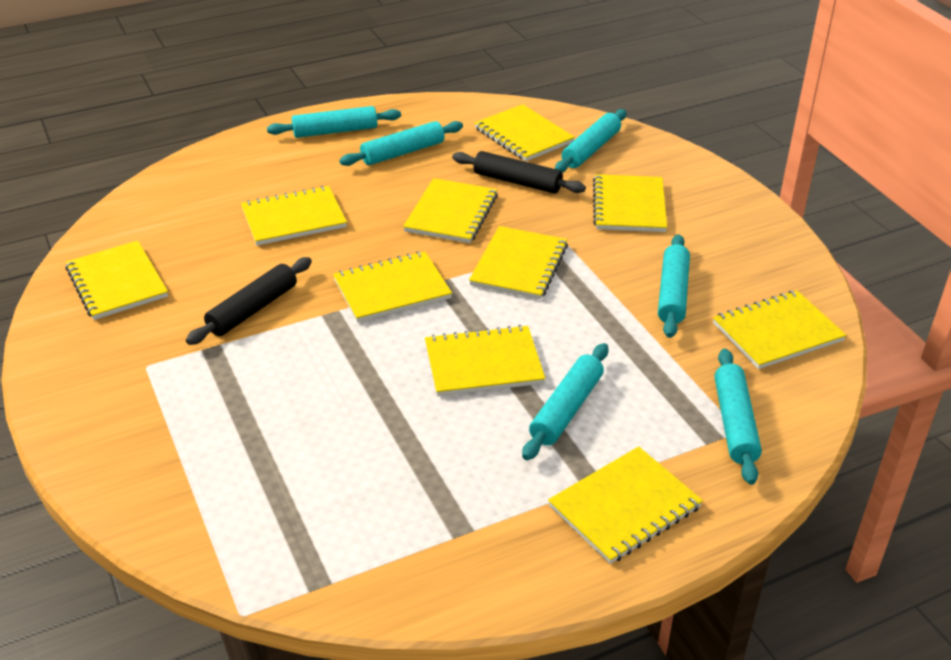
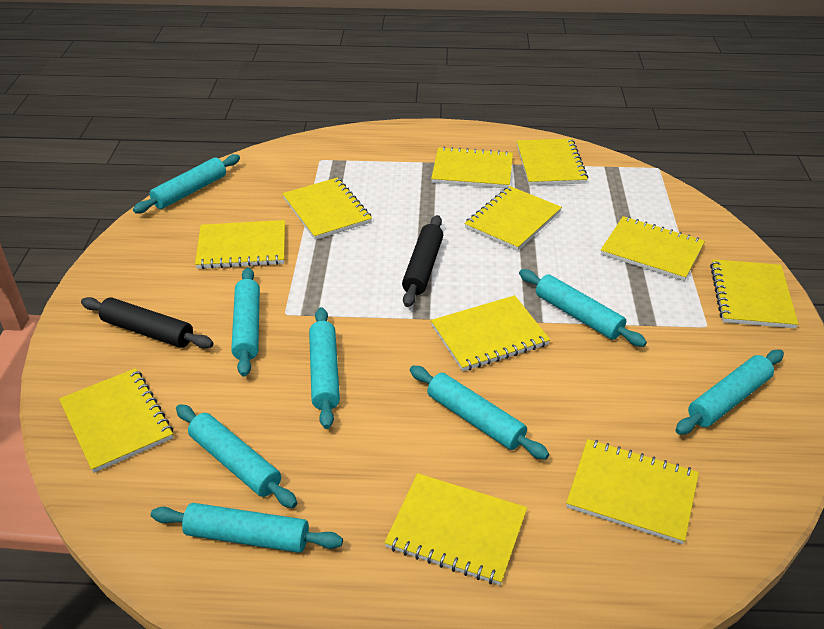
turquoise rolling pin: 6 -> 8
yellow notebook: 10 -> 11

